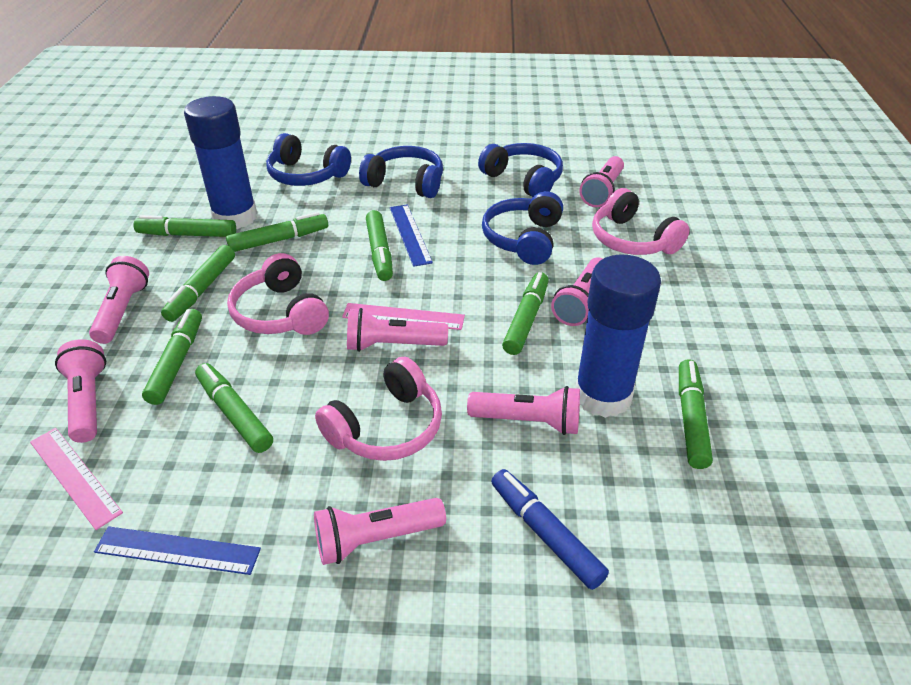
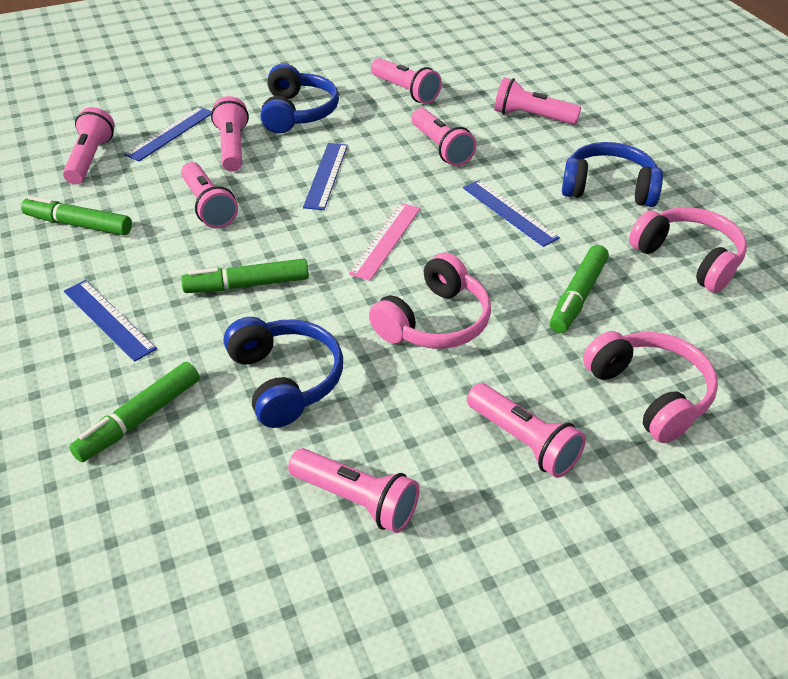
blue glue stick: 2 -> 0
blue headphones: 4 -> 3
blue marker: 1 -> 0
blue ruler: 2 -> 4
green marker: 8 -> 4
pink flashlight: 7 -> 8
pink ruler: 2 -> 1

